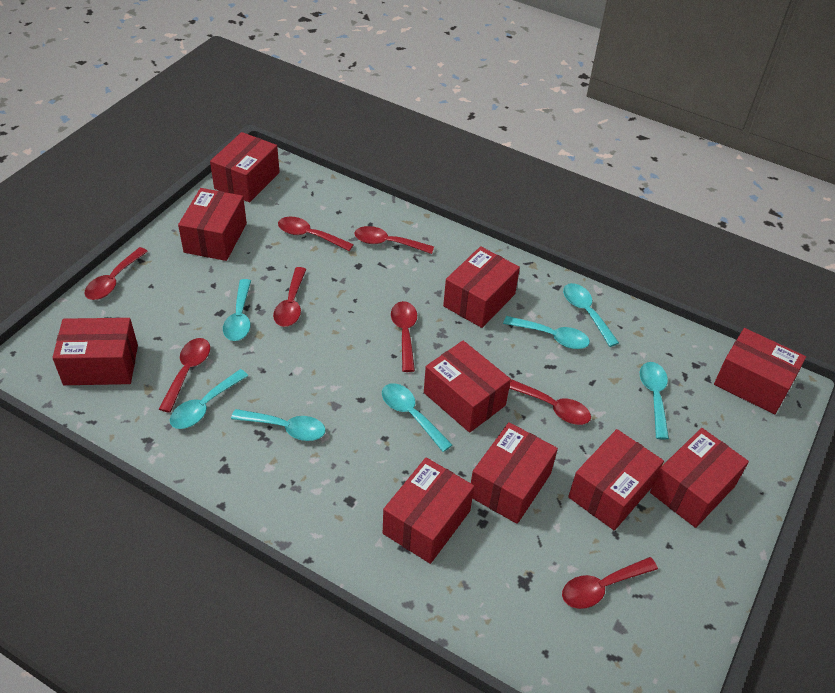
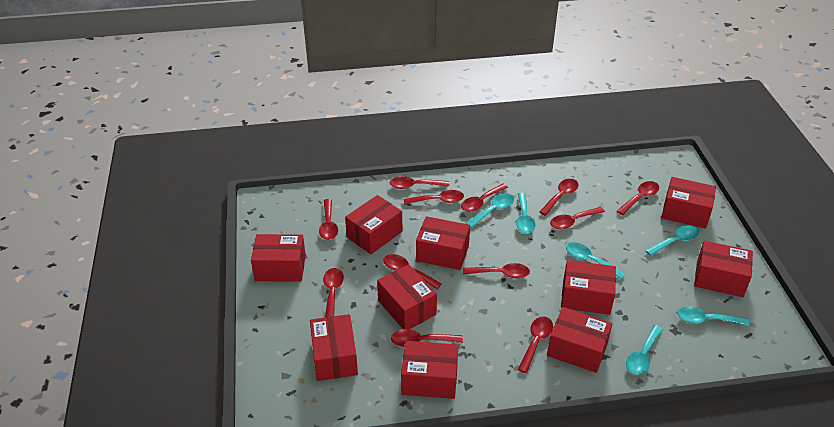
red spoon: 8 -> 12
turquoise spoon: 7 -> 6

